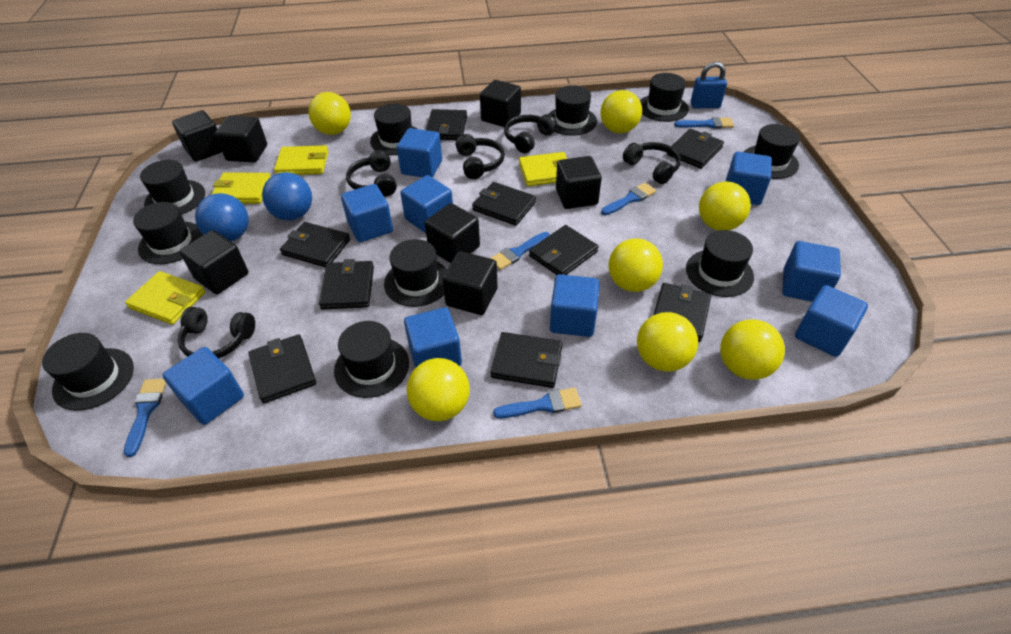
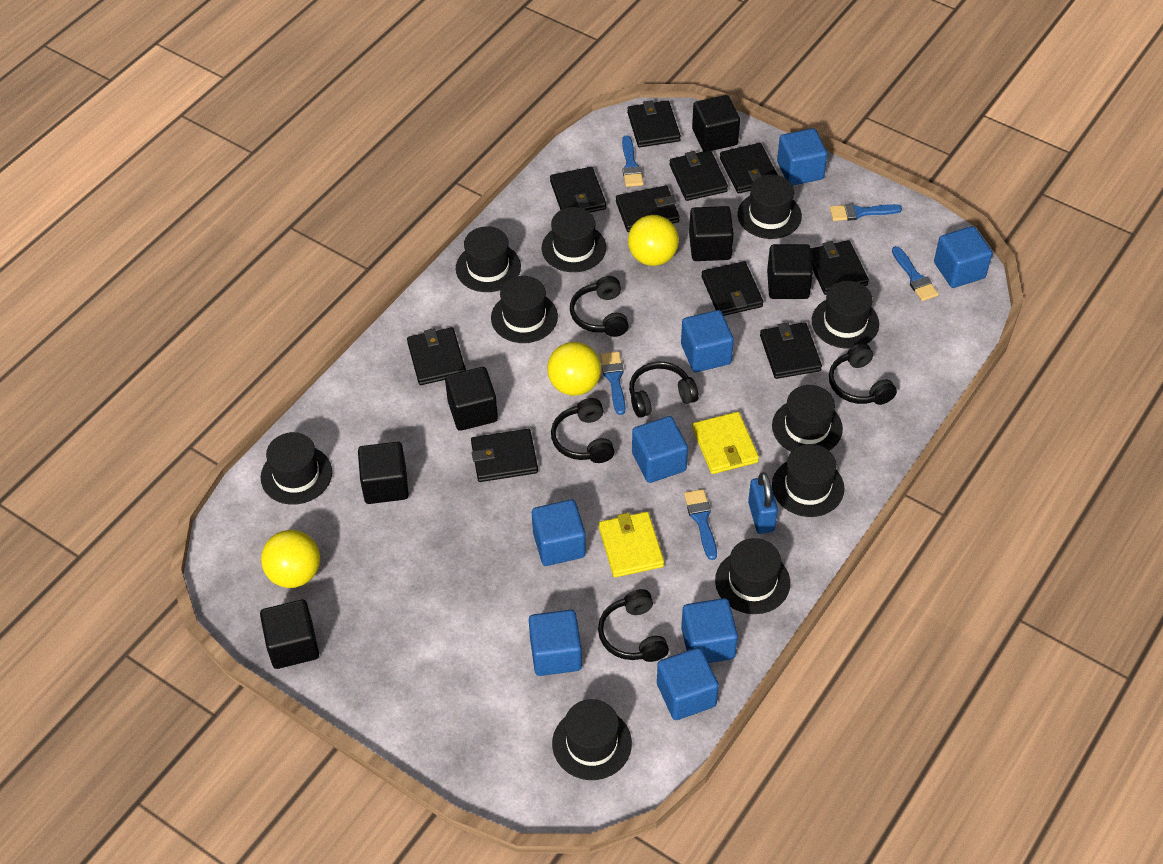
black cube: 7 -> 6
black wallet: 9 -> 10
blue ball: 2 -> 0
blue cube: 9 -> 8
yellow ball: 7 -> 3
yellow wallet: 4 -> 2

